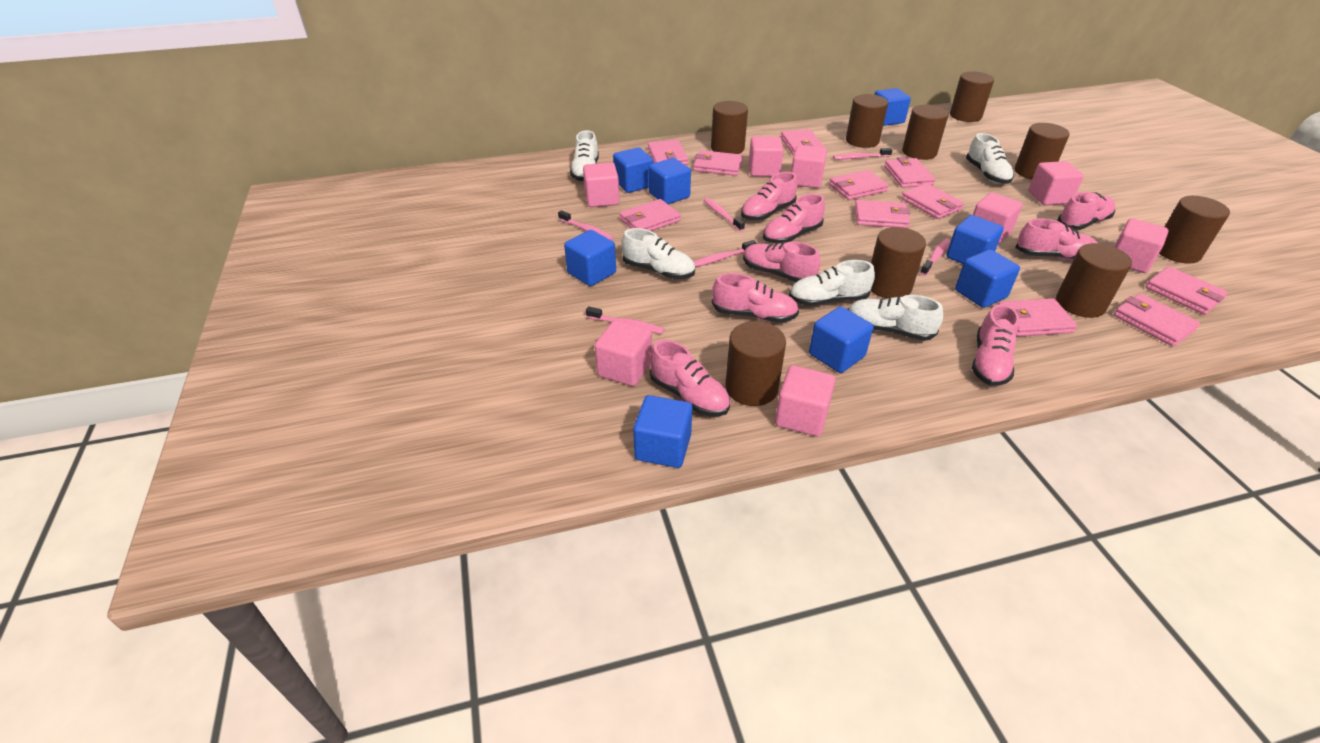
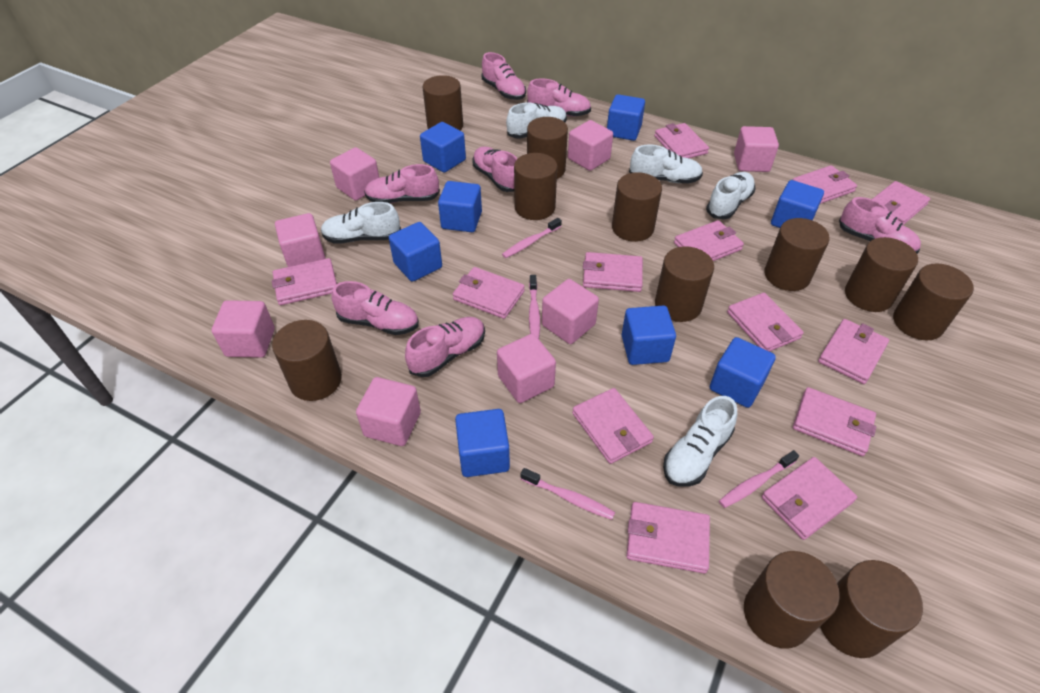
brown cylinder: 9 -> 11
pink shoe: 8 -> 7
pink toothbrush: 6 -> 4
pink wallet: 11 -> 13

